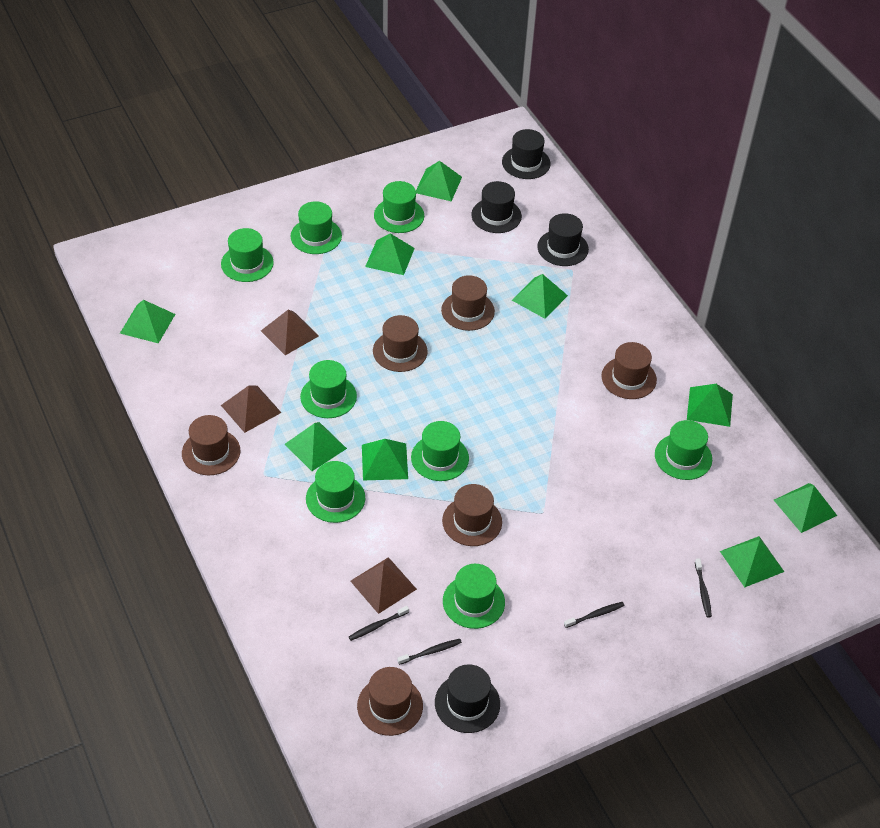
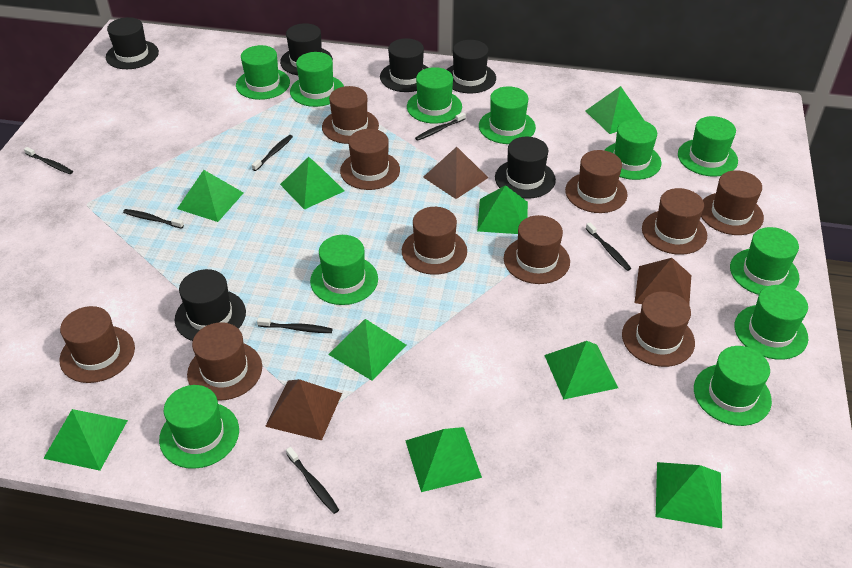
black hat: 4 -> 6
black toothbrush: 4 -> 7
brown hat: 6 -> 10
green hat: 8 -> 11

